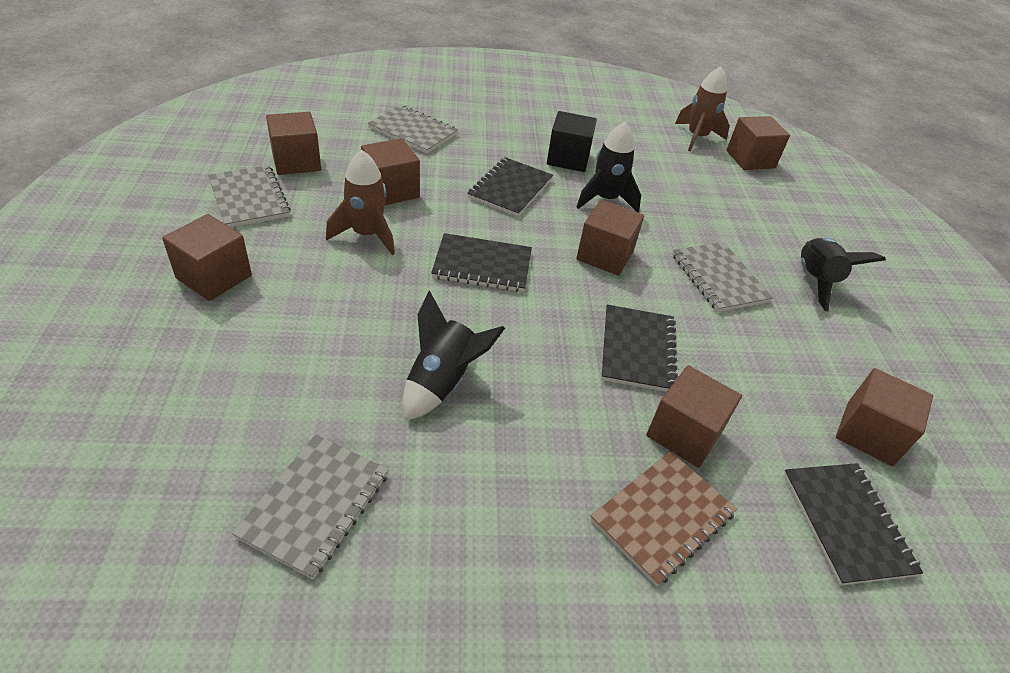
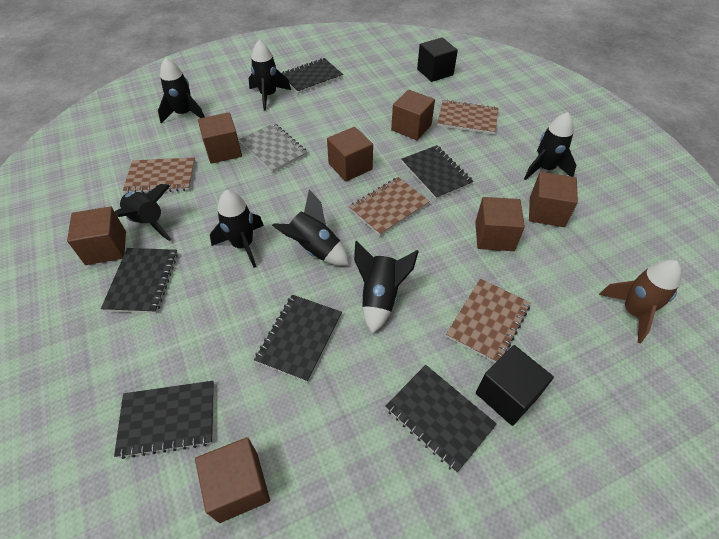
black cube: 1 -> 2
black notebook: 4 -> 6
black rocket: 3 -> 7
brown notebook: 1 -> 4
brown rocket: 2 -> 1
grey notebook: 4 -> 1

